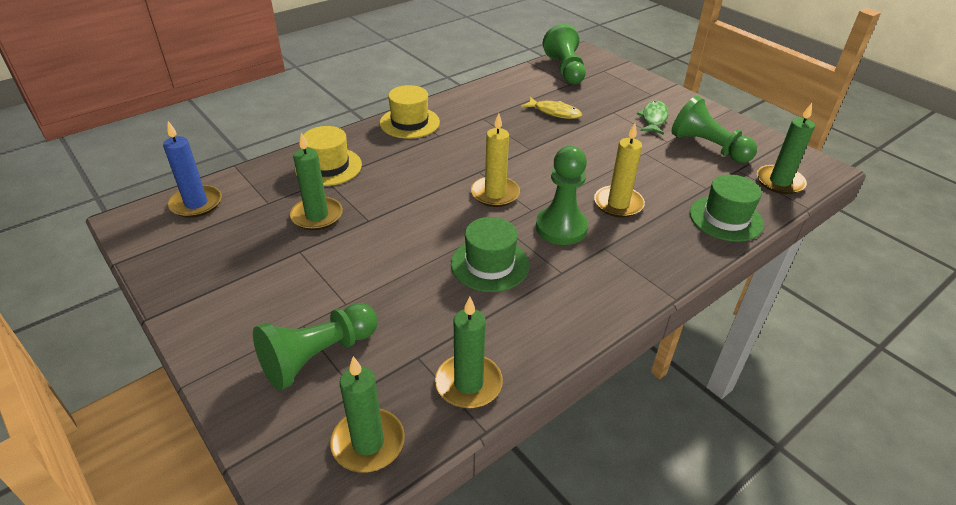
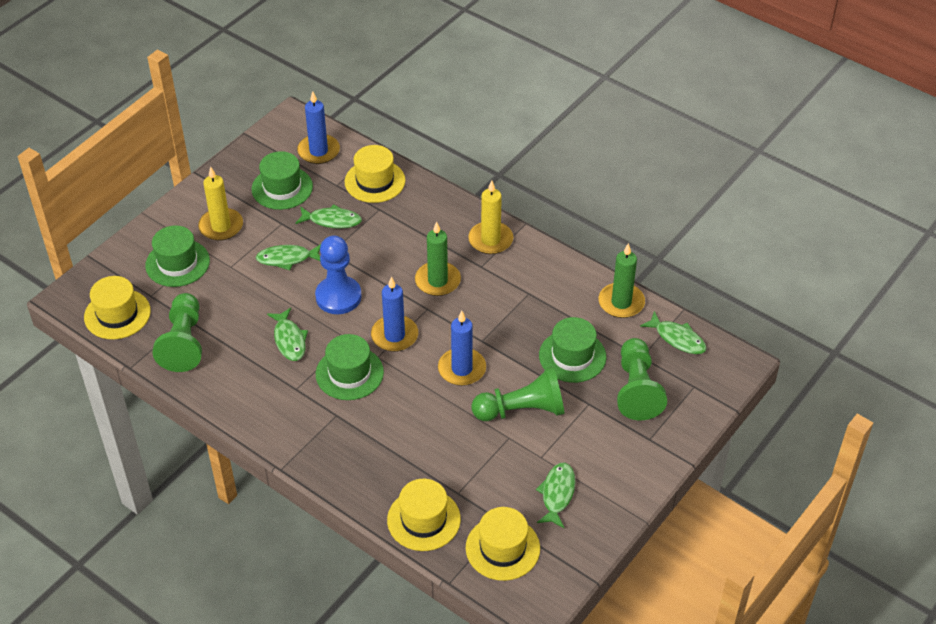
blue candle: 1 -> 3
blue pawn: 0 -> 1
green candle: 4 -> 2
green fish: 1 -> 5
green hat: 2 -> 4
green pawn: 4 -> 3
yellow fish: 1 -> 0
yellow hat: 2 -> 4

